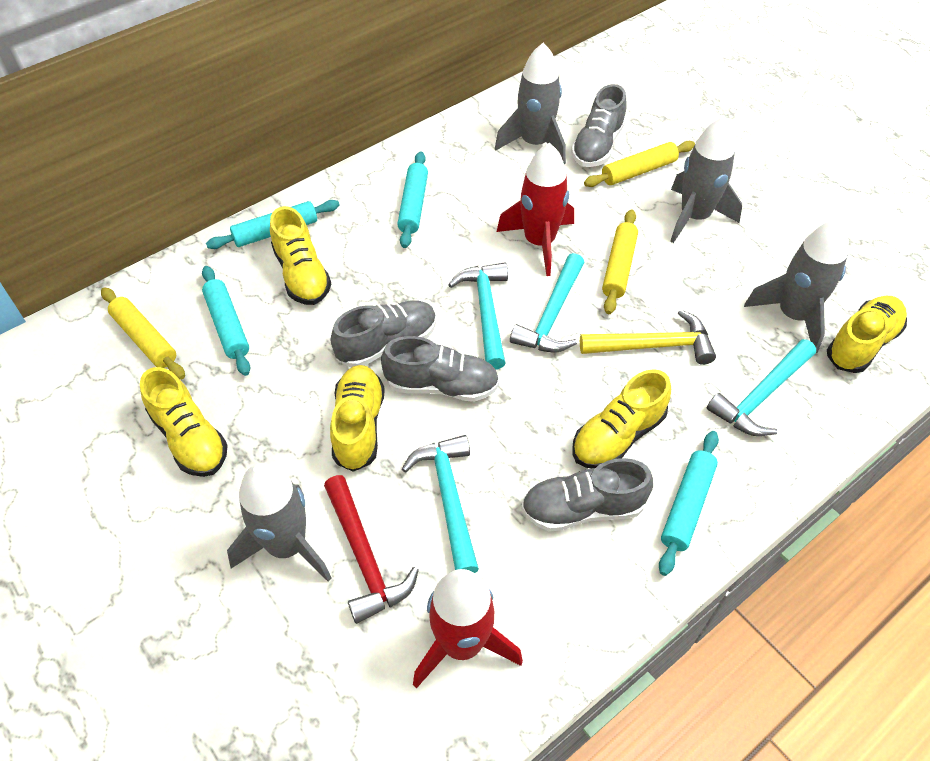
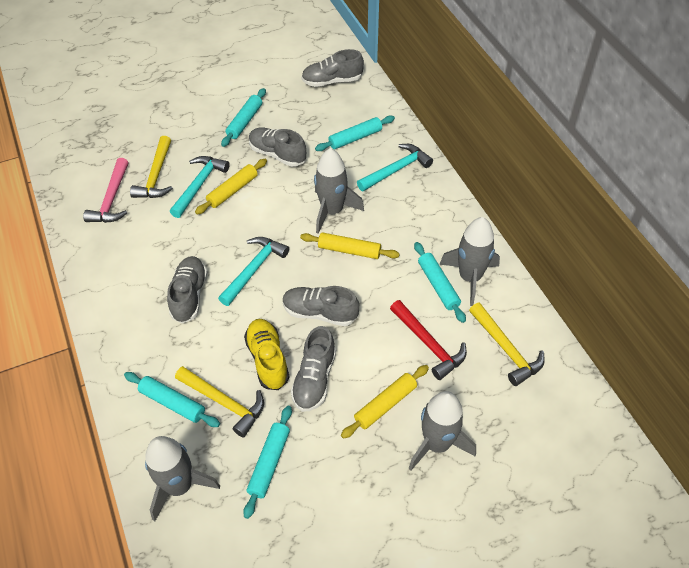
grey shoe: 4 -> 5
pink hammer: 0 -> 1
red rocket: 2 -> 0
turquoise hammer: 4 -> 3
turquoise rolling pin: 4 -> 5
yellow hammer: 1 -> 3
yellow shoe: 5 -> 1

